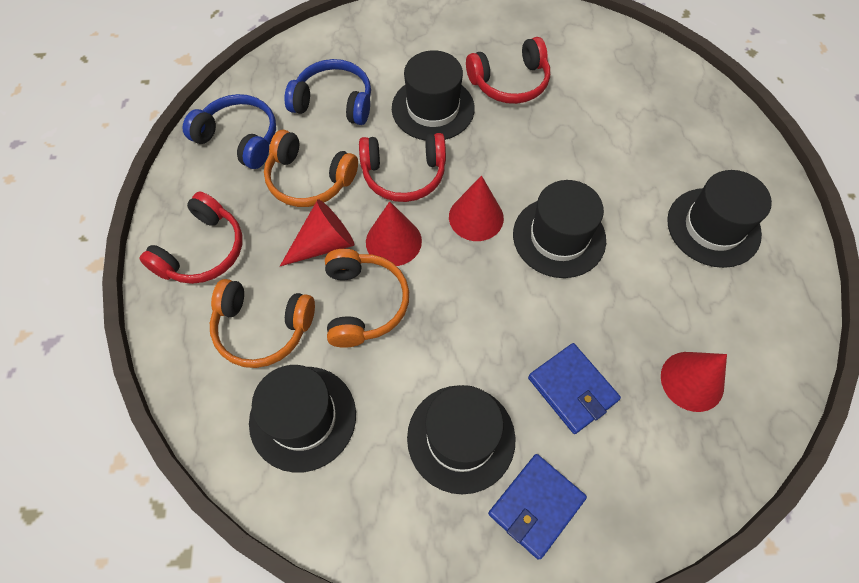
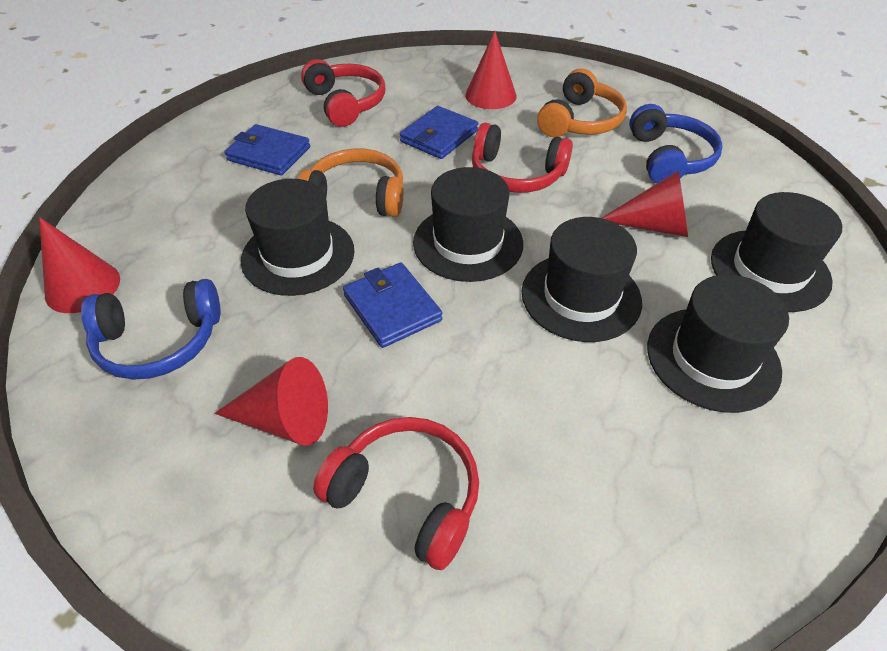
blue wallet: 2 -> 3
orange headphones: 3 -> 2

